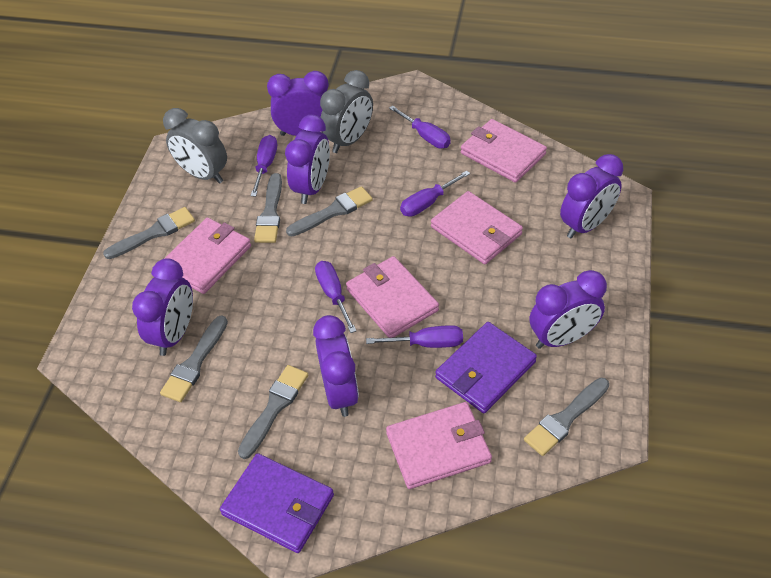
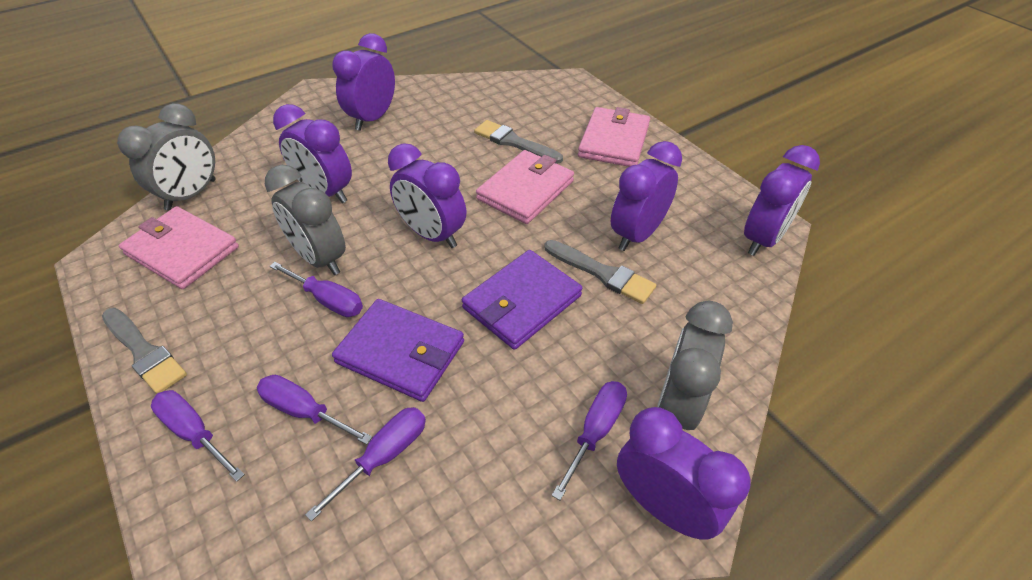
grey brush: 6 -> 3
grey clock: 2 -> 3
pink wallet: 5 -> 3

